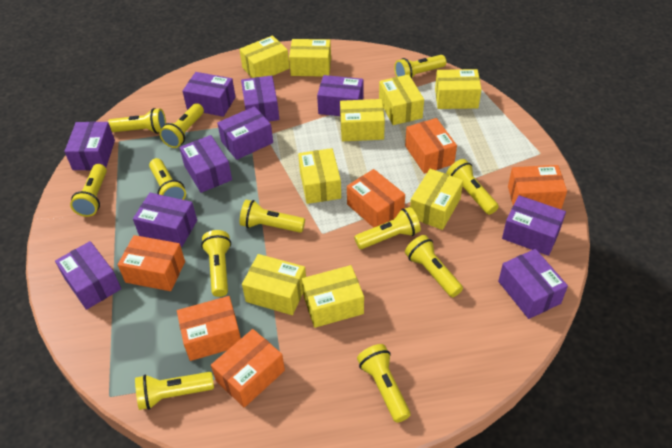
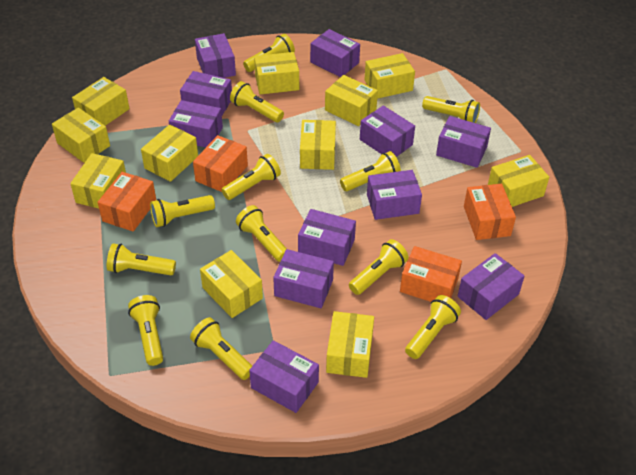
orange box: 6 -> 4
purple box: 10 -> 11
yellow box: 9 -> 11

